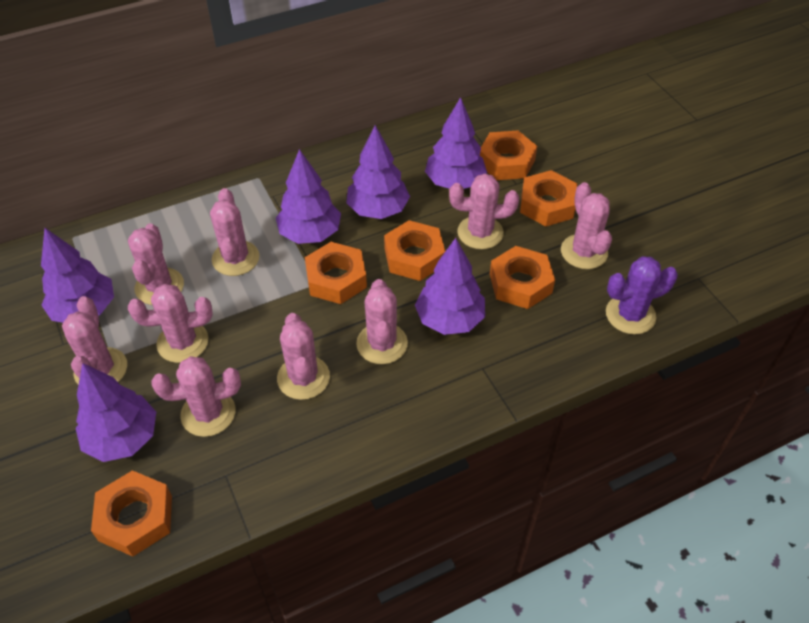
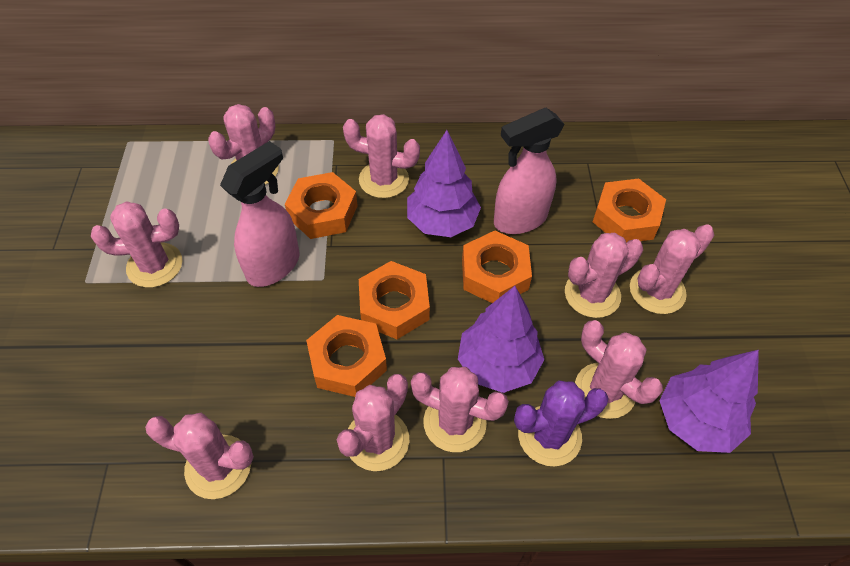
orange nut: 6 -> 5
pink spray bottle: 0 -> 2
purple tree: 6 -> 3

